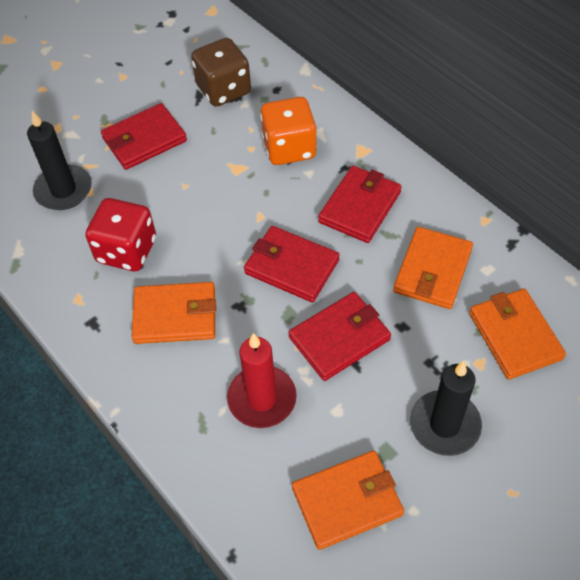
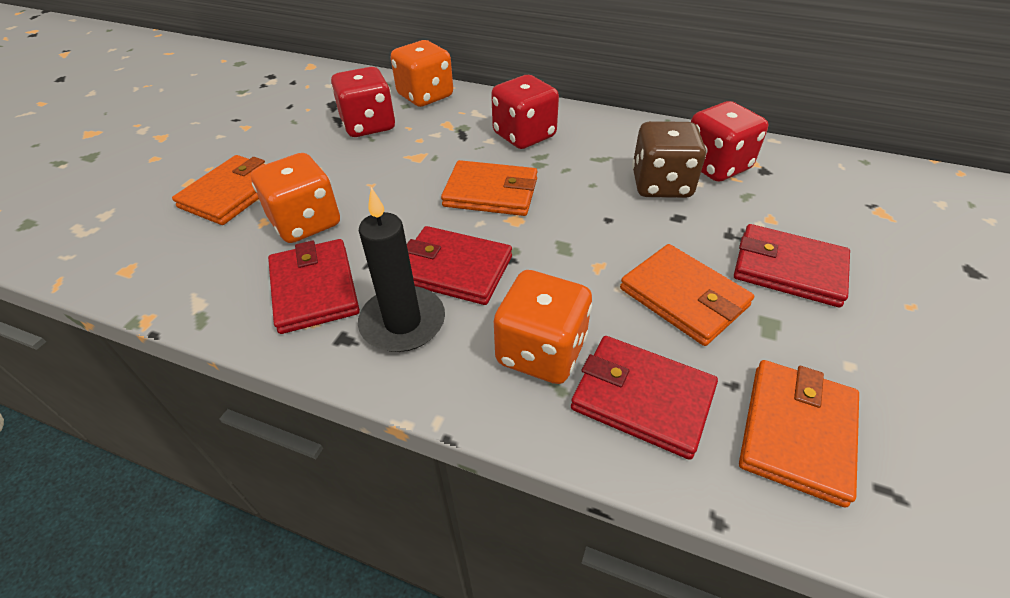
black candle: 2 -> 1
orange dice: 1 -> 3
red candle: 1 -> 0
red dice: 1 -> 3

